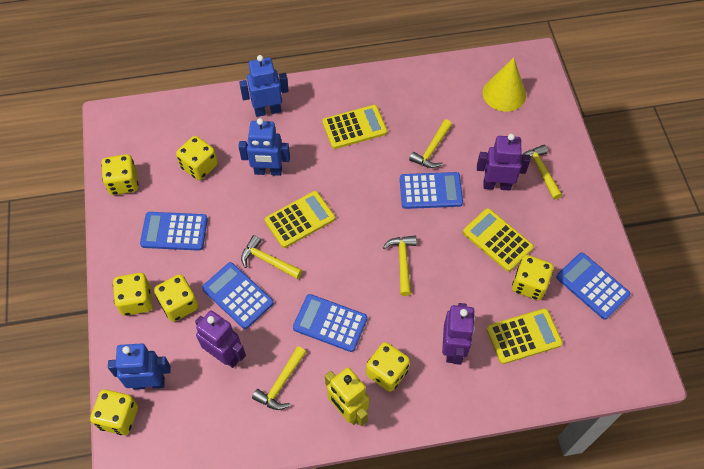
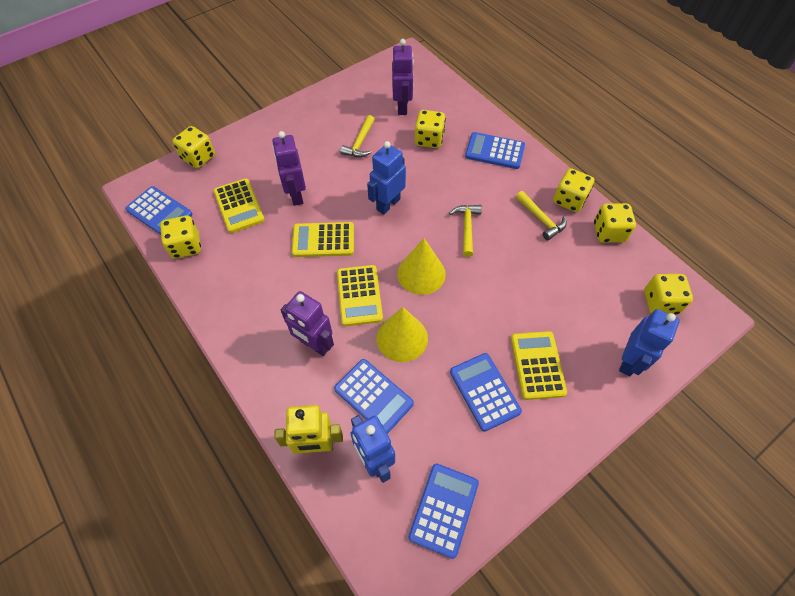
yellow cone: 1 -> 2
yellow dice: 7 -> 6
yellow hammer: 5 -> 3

